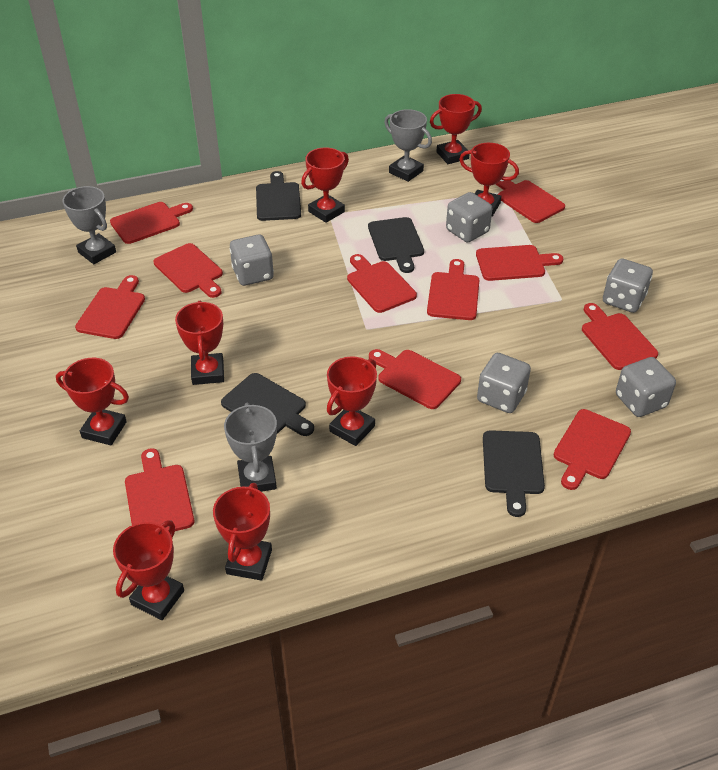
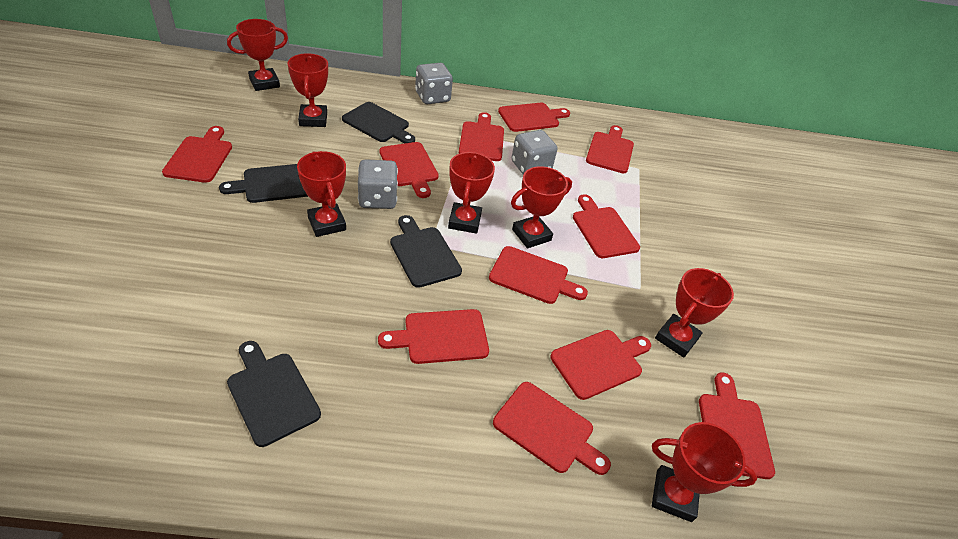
grey dice: 5 -> 3
grey trophy: 3 -> 0
red trophy: 8 -> 7

